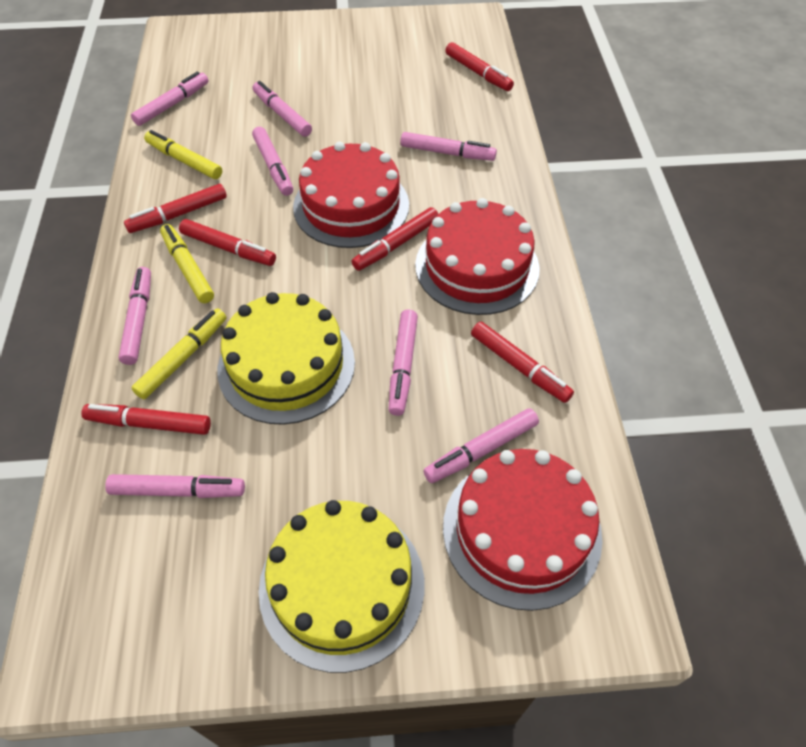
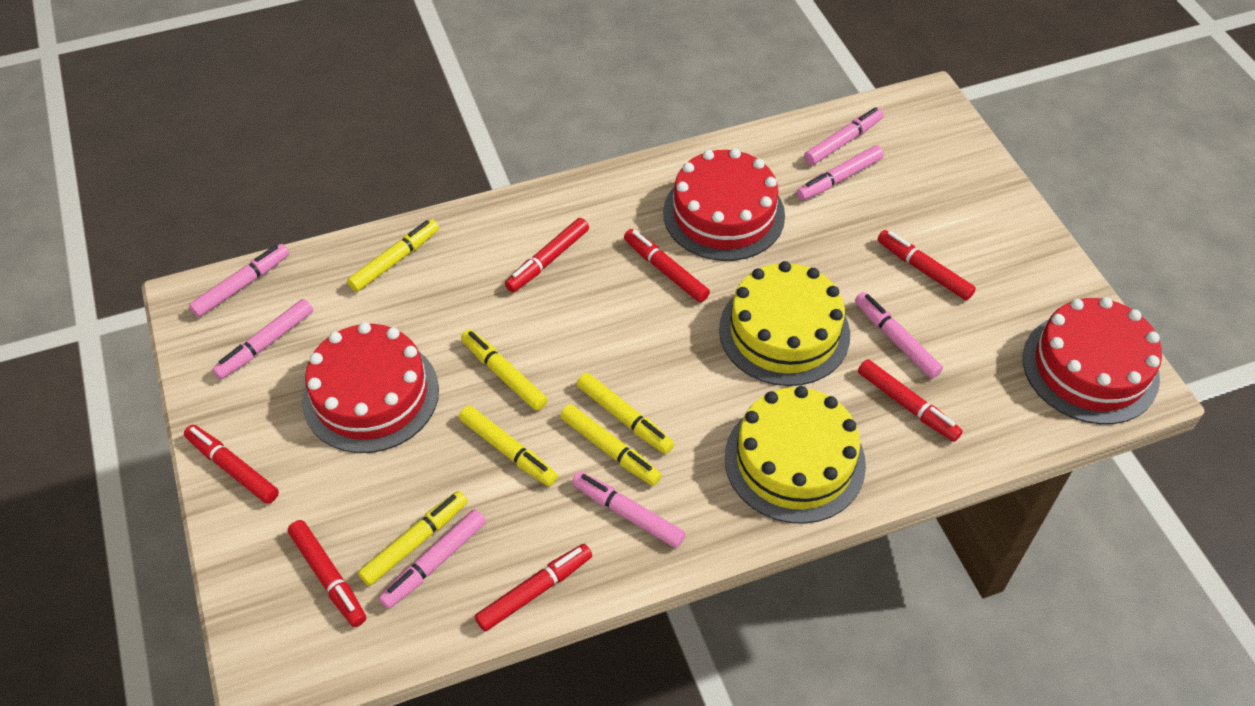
pink marker: 8 -> 7
red marker: 6 -> 7
yellow marker: 3 -> 6

